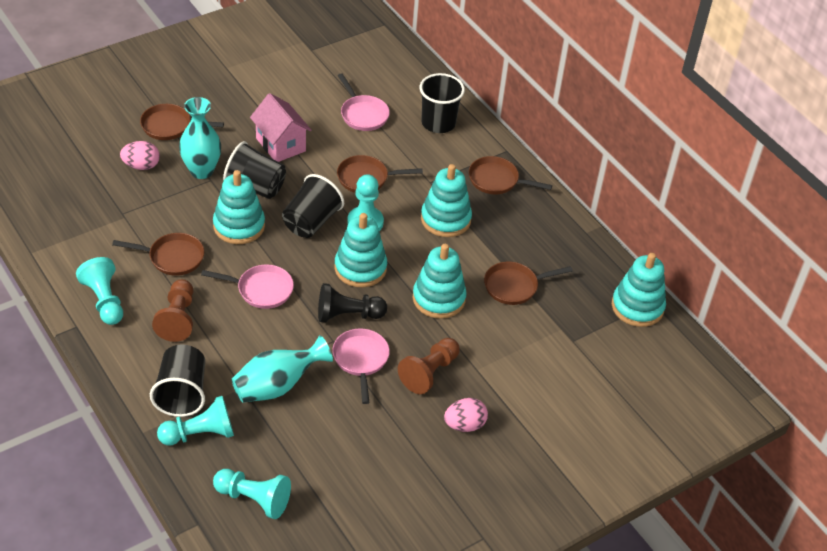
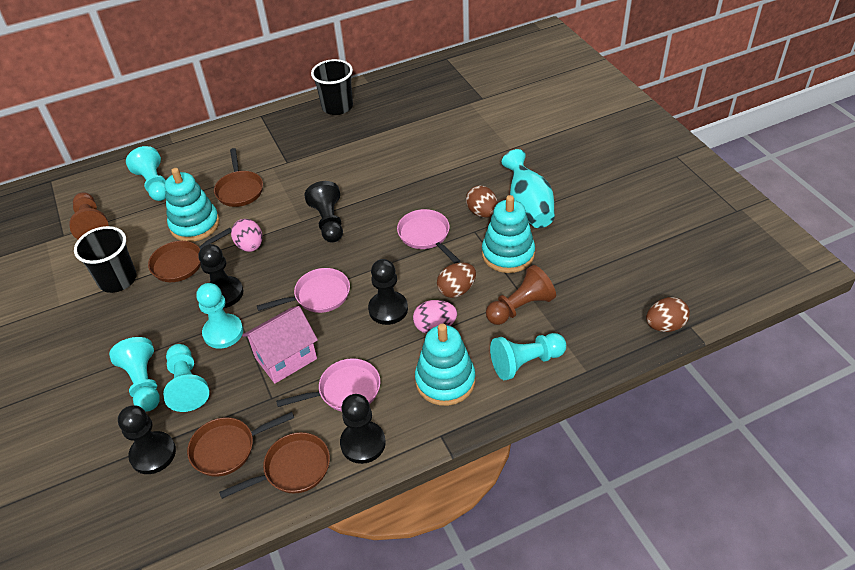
black cup: 4 -> 2
black pawn: 1 -> 5
brown egg: 0 -> 3
brown pan: 5 -> 4
turquoise pawn: 4 -> 5
turquoise stacking toy: 5 -> 3
turquoise vase: 2 -> 1

